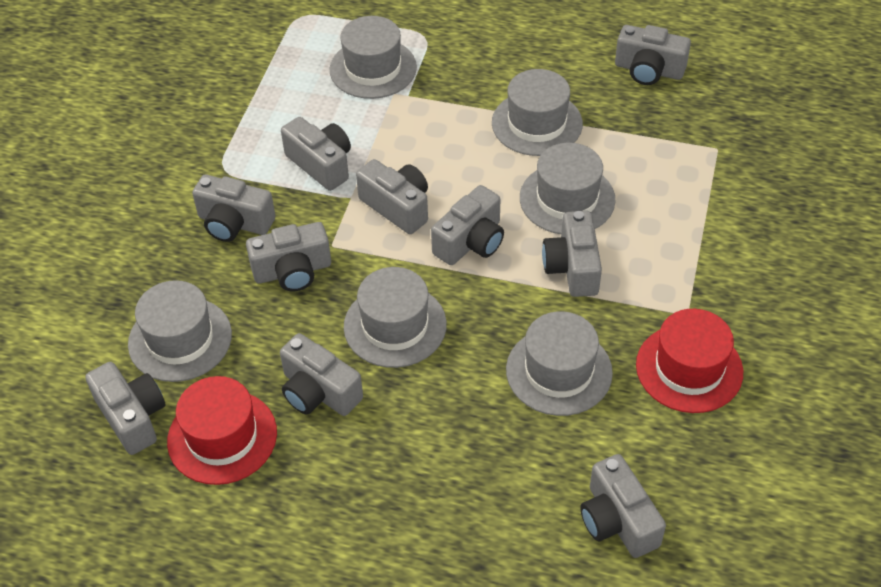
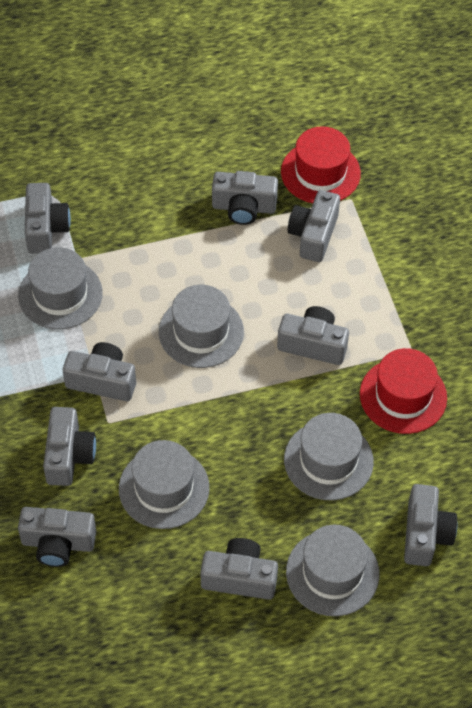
grey camera: 10 -> 9
grey hat: 6 -> 5

